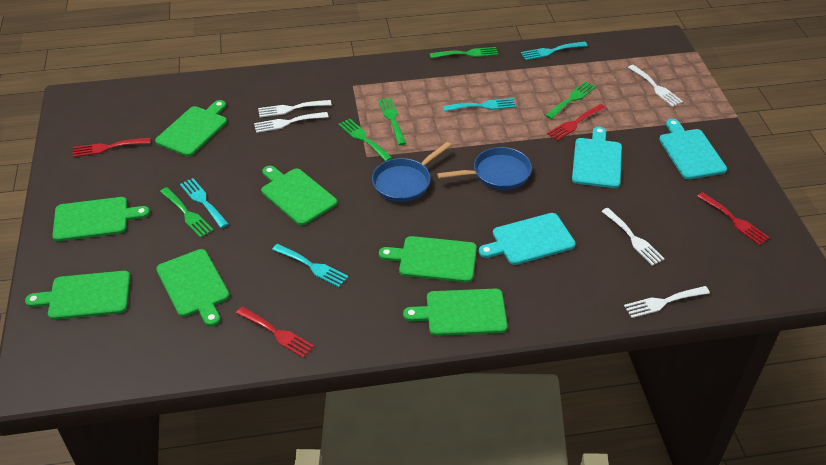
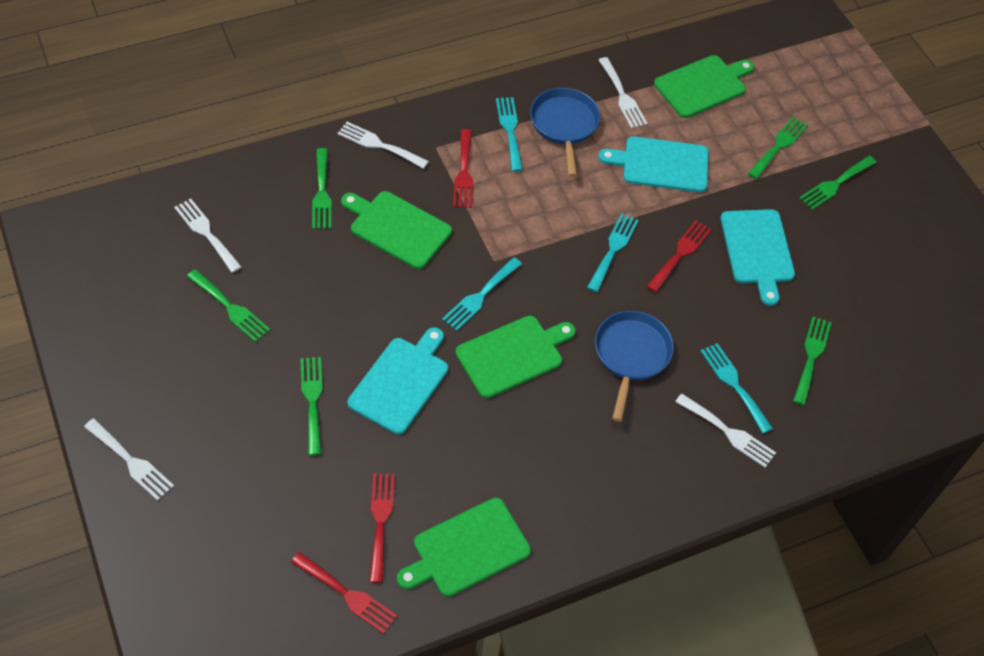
green cutting board: 7 -> 4
green fork: 5 -> 6

